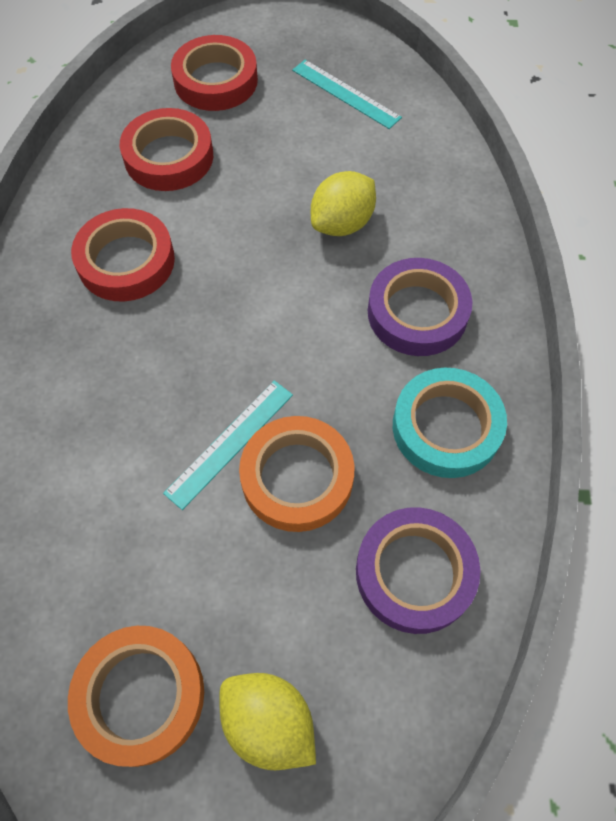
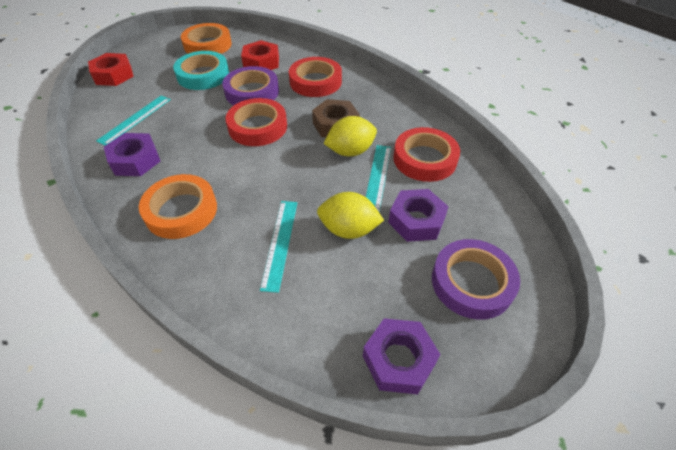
brown nut: 0 -> 1
purple nut: 0 -> 3
red nut: 0 -> 2
turquoise ruler: 2 -> 3

